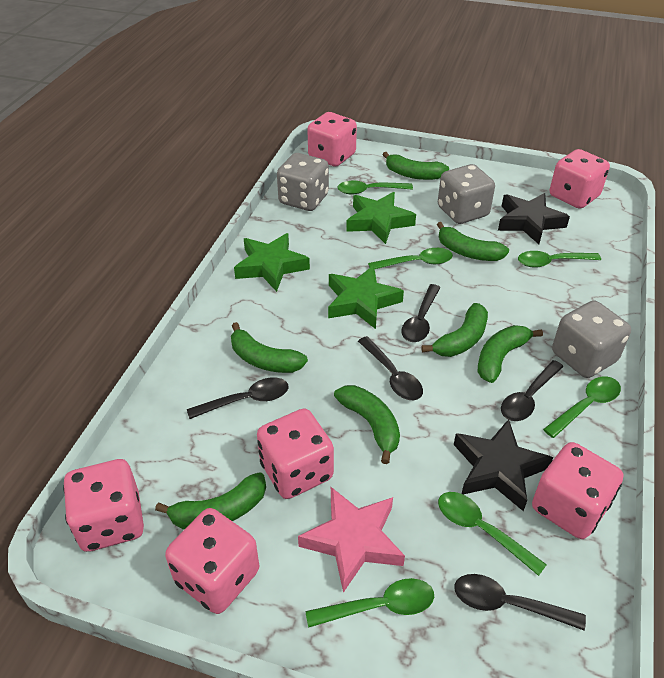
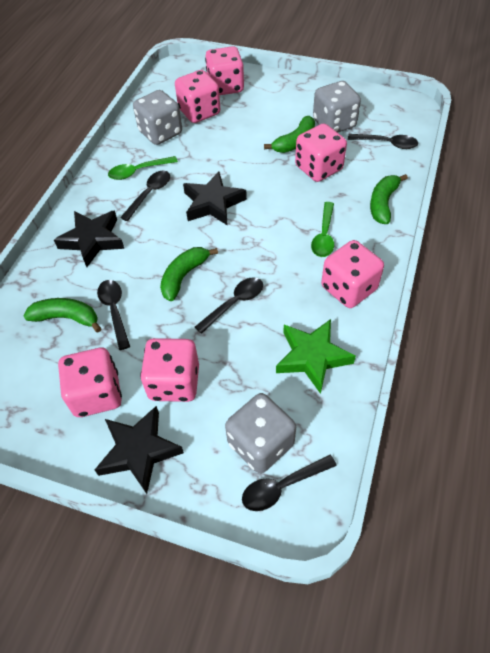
black star: 2 -> 3
green banana: 7 -> 4
green spoon: 6 -> 2
green star: 3 -> 1
pink star: 1 -> 0

